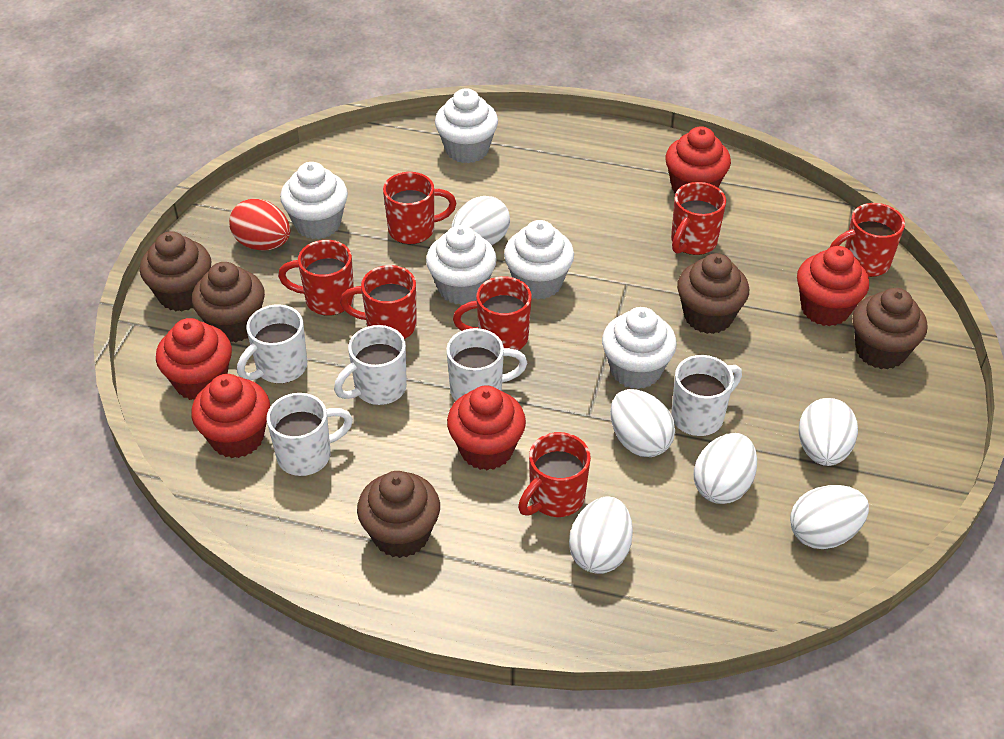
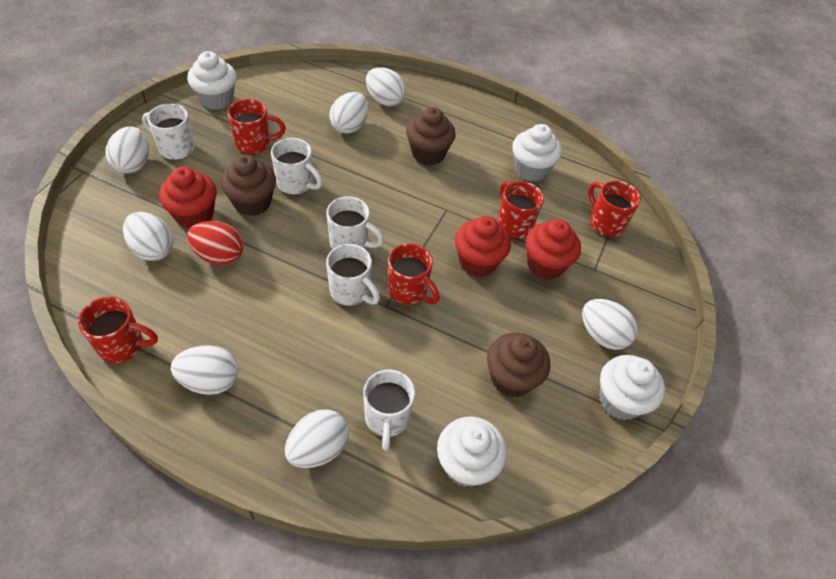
brown cupcake: 5 -> 3
red cupcake: 5 -> 3
red mug: 7 -> 5
white cupcake: 5 -> 4
white egg: 6 -> 7

